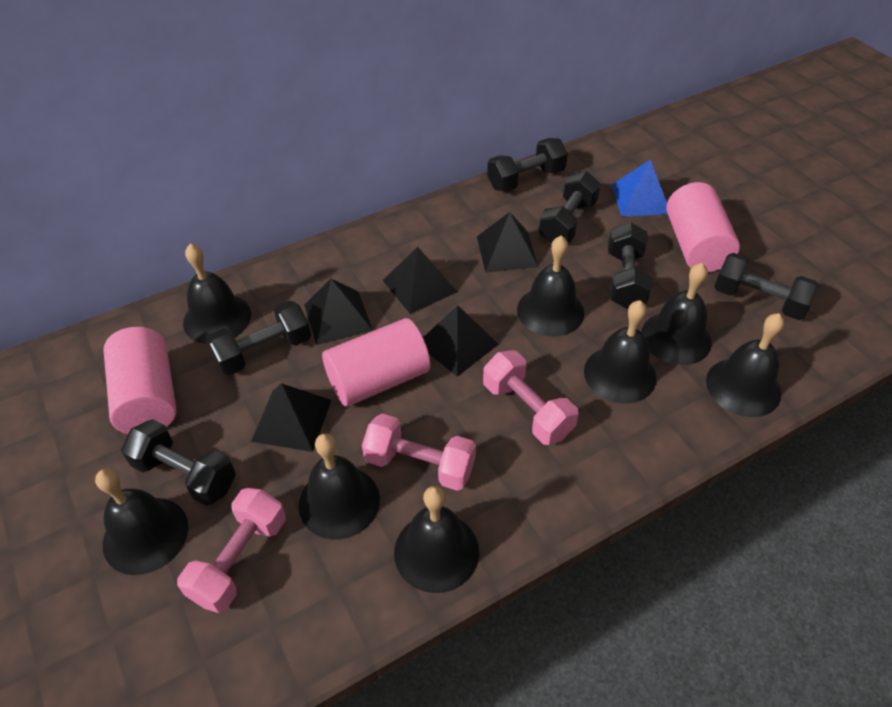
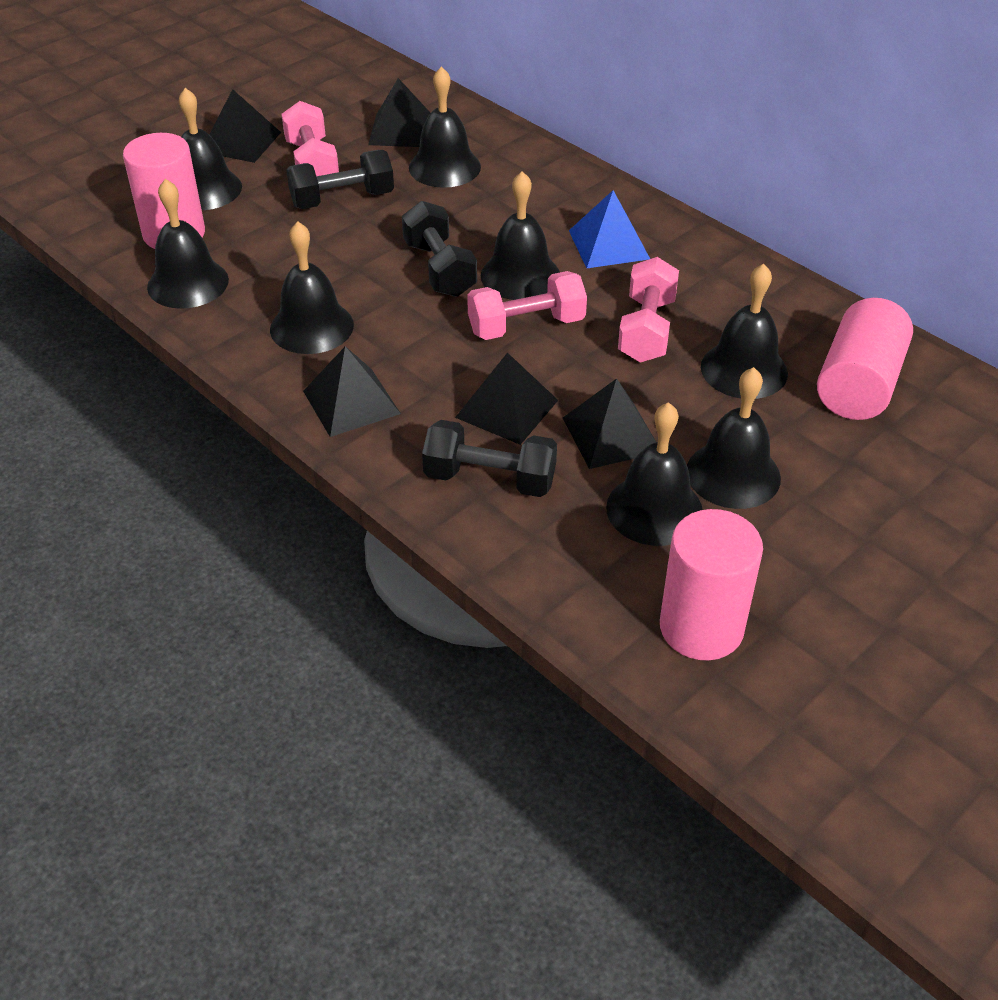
black dumbbell: 6 -> 3

